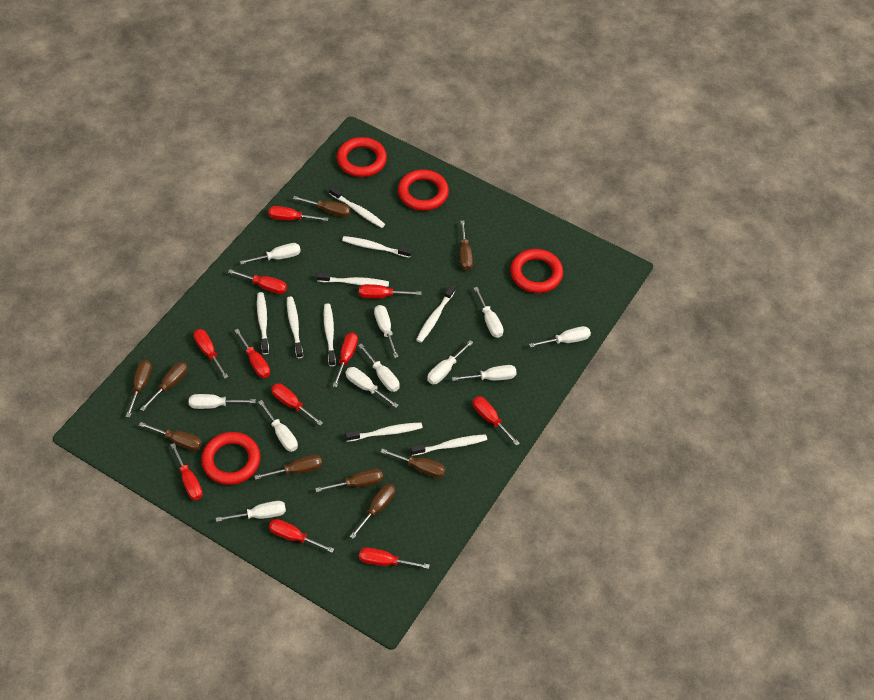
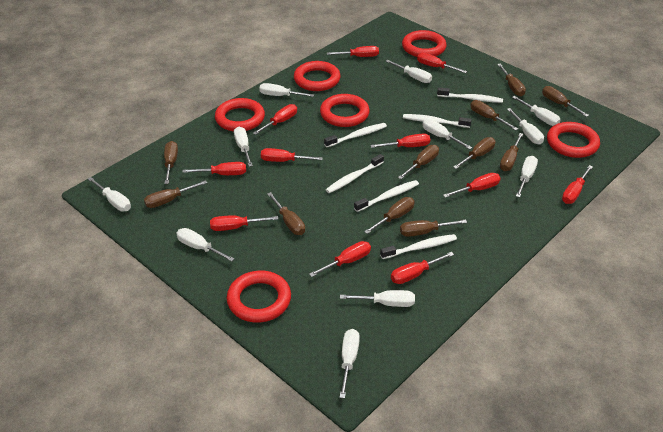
brown screwdriver: 9 -> 11
red ring: 4 -> 6
white toothbrush: 9 -> 6

